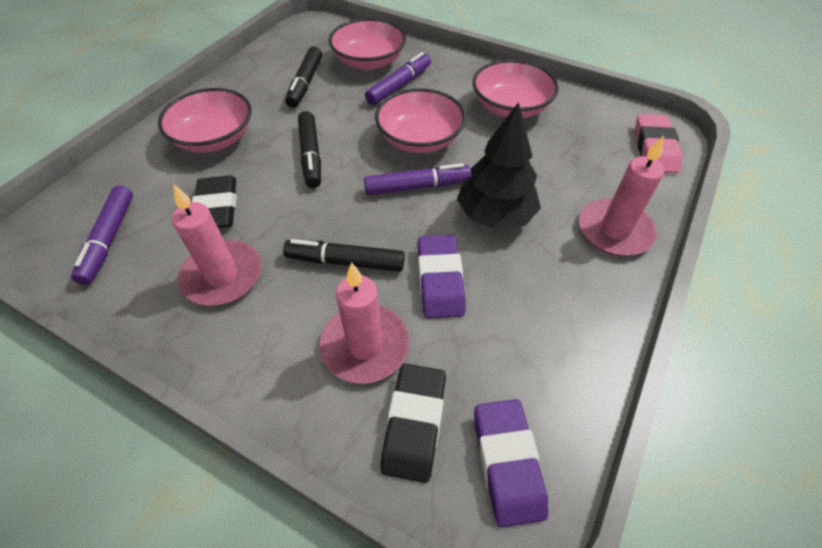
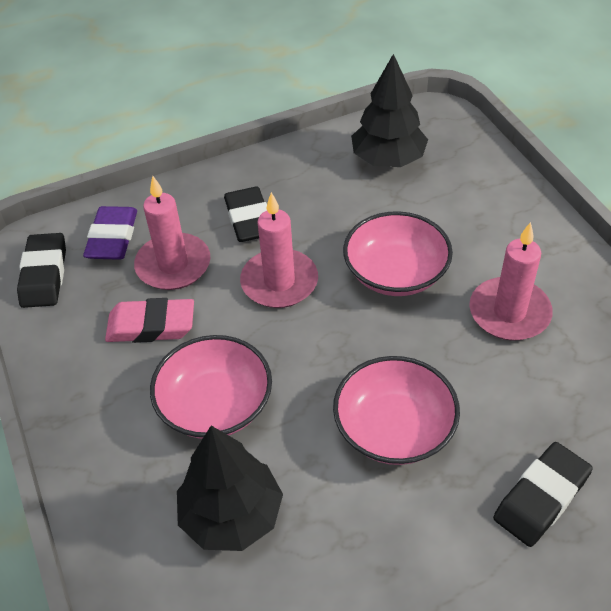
black eraser: 2 -> 3
black marker: 3 -> 0
black tree: 1 -> 2
pink bowl: 4 -> 3
purple eraser: 2 -> 1
purple marker: 3 -> 0

